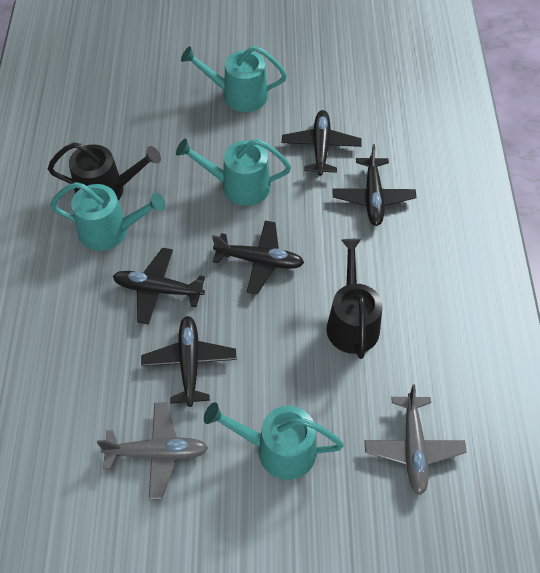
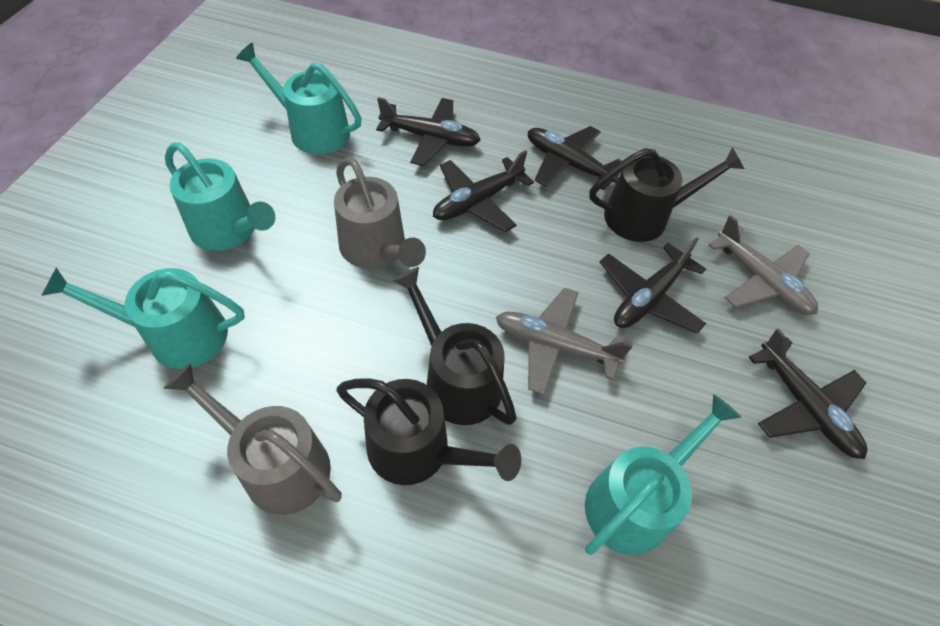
black watering can: 2 -> 3
grey watering can: 0 -> 2

